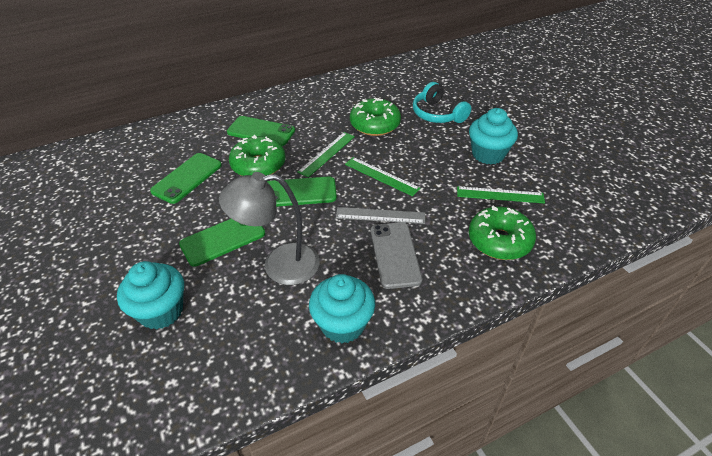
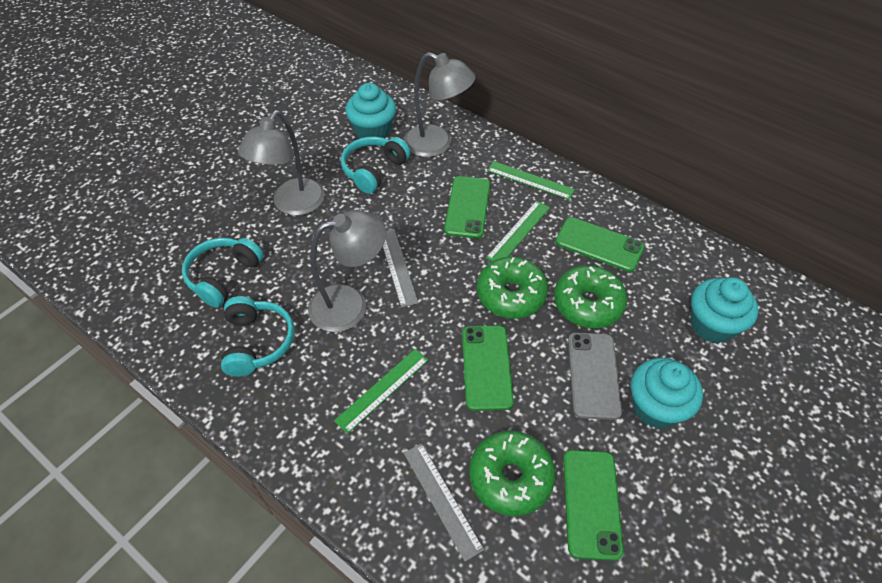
grey lamp: 1 -> 3
grey ruler: 1 -> 2
turquoise headphones: 1 -> 3

